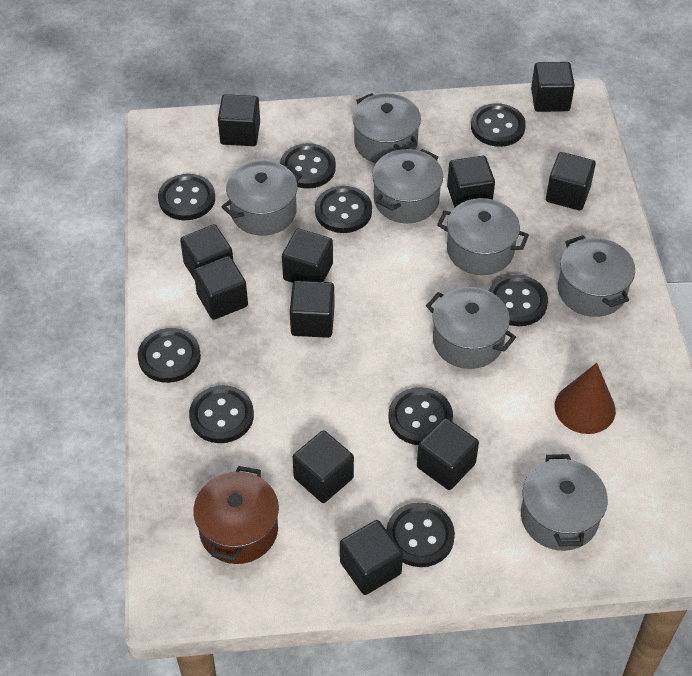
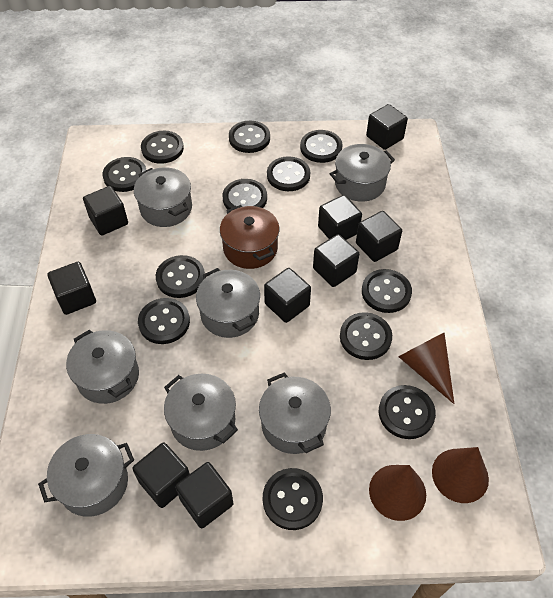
black button: 9 -> 12
black cube: 11 -> 9
brown cone: 1 -> 3

